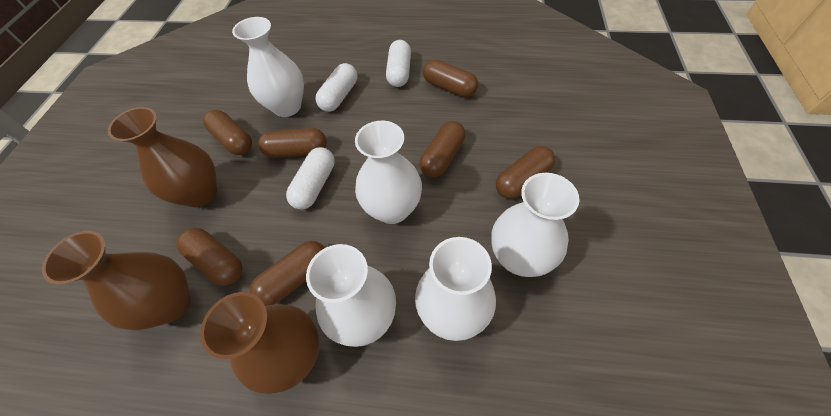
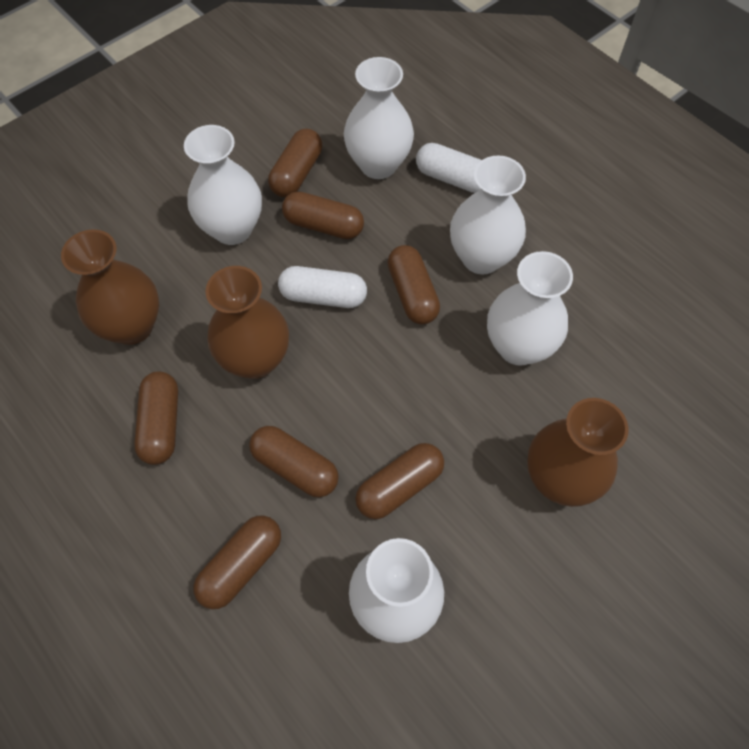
white capsule: 3 -> 2

